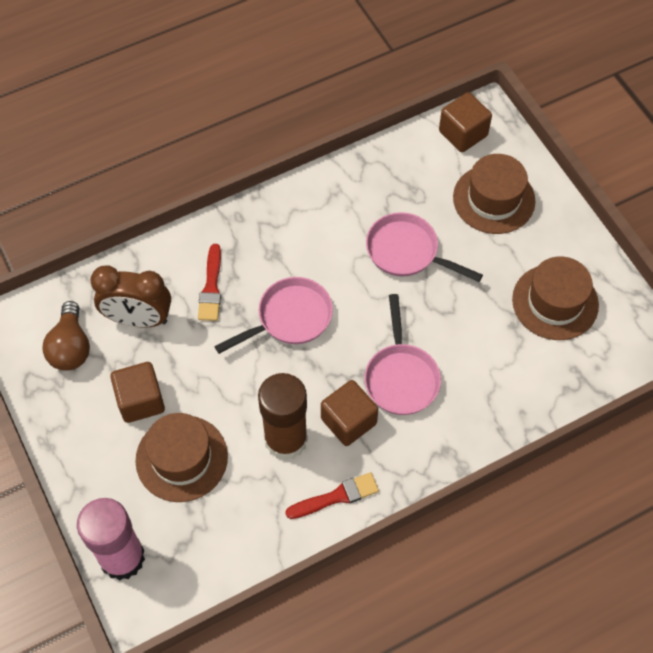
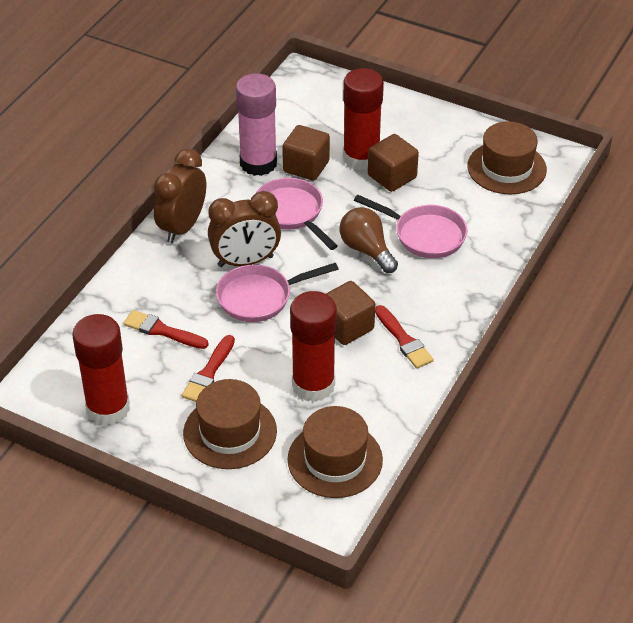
brown clock: 1 -> 2
brown glue stick: 1 -> 0
red brush: 2 -> 3
red glue stick: 0 -> 3

